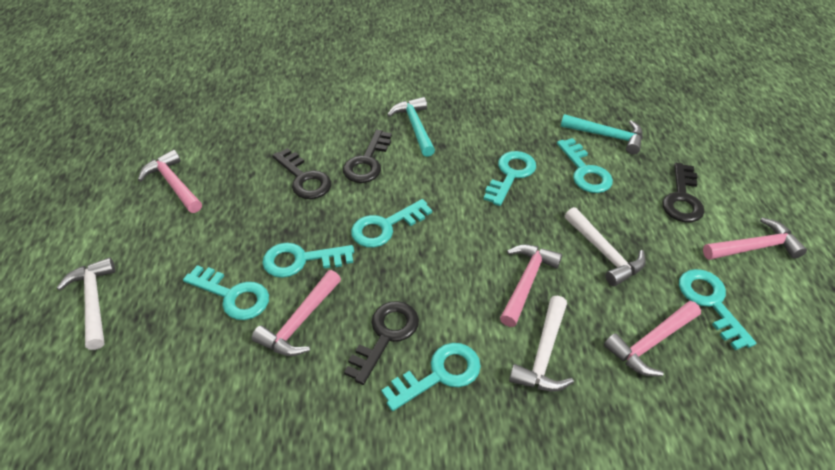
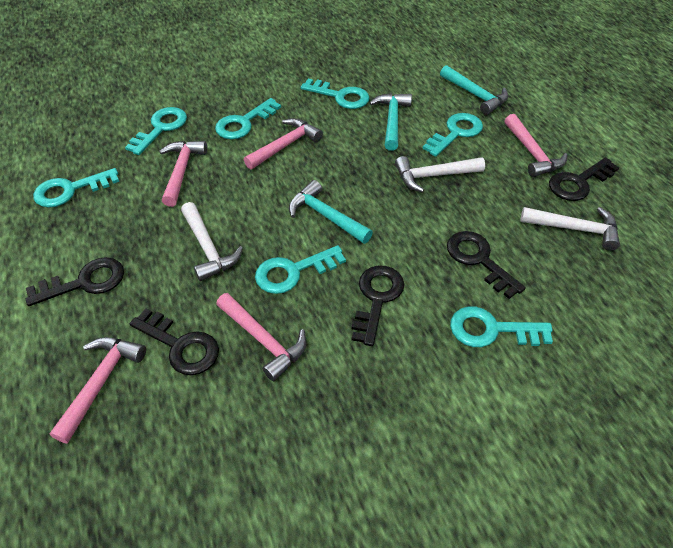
black key: 4 -> 5
turquoise hammer: 2 -> 3

